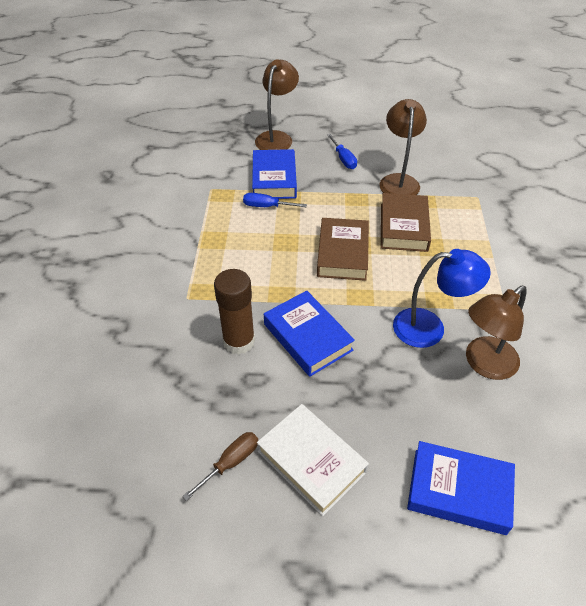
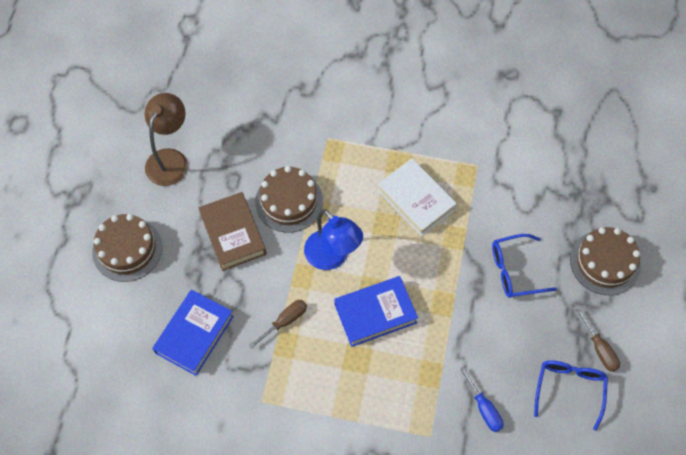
blue book: 3 -> 2
blue glasses: 0 -> 2
blue screwdriver: 2 -> 1
brown book: 2 -> 1
brown cake: 0 -> 3
brown glue stick: 1 -> 0
brown lamp: 3 -> 1
brown screwdriver: 1 -> 2

